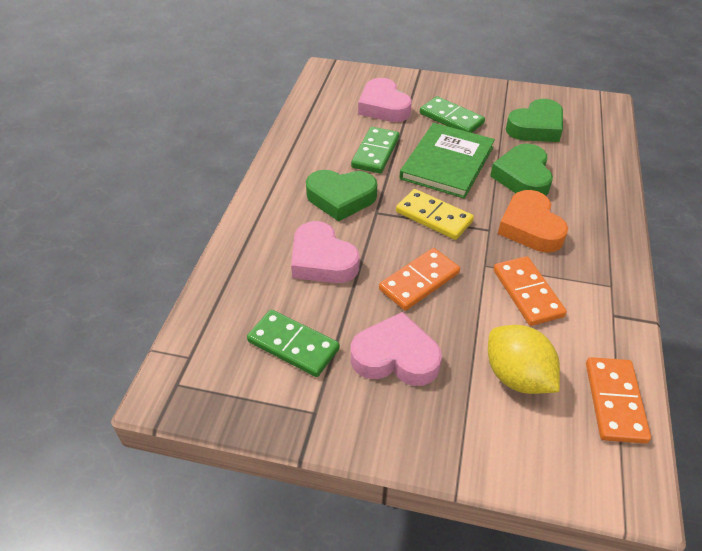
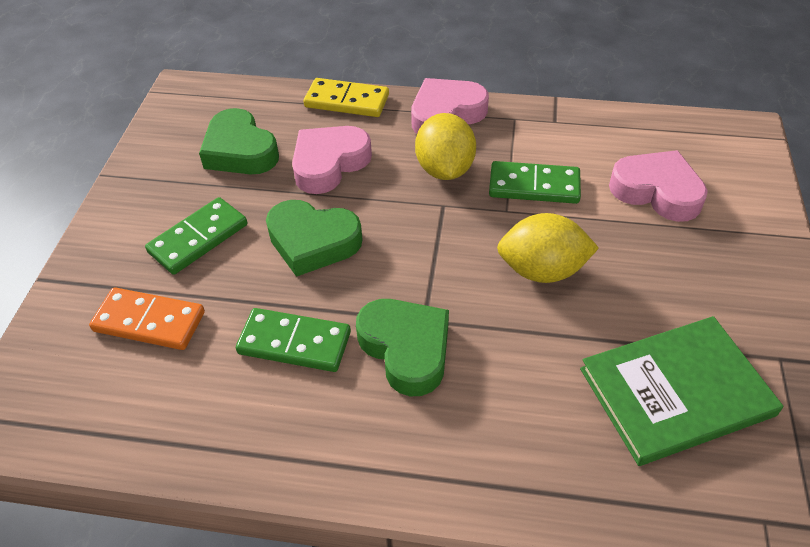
orange domino: 3 -> 1
orange heart: 1 -> 0
yellow lemon: 1 -> 2

